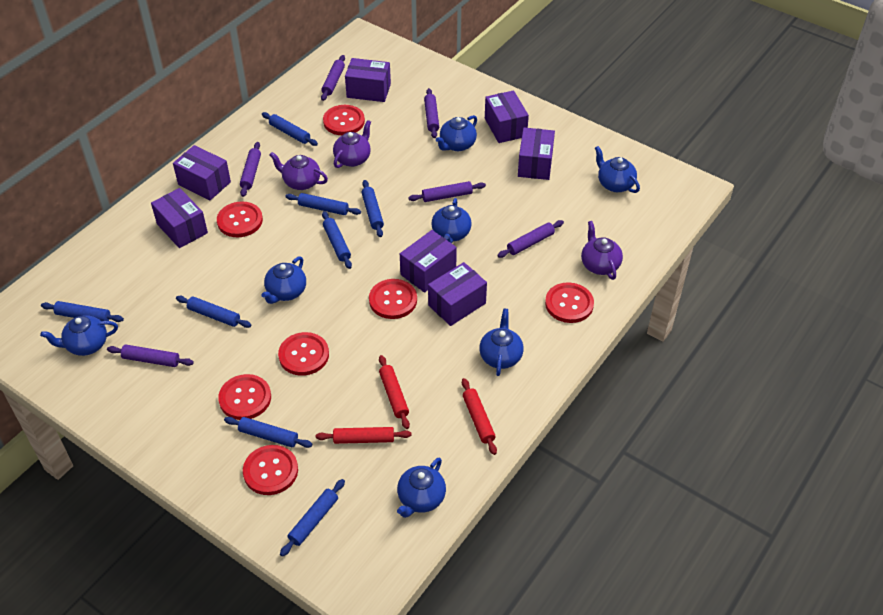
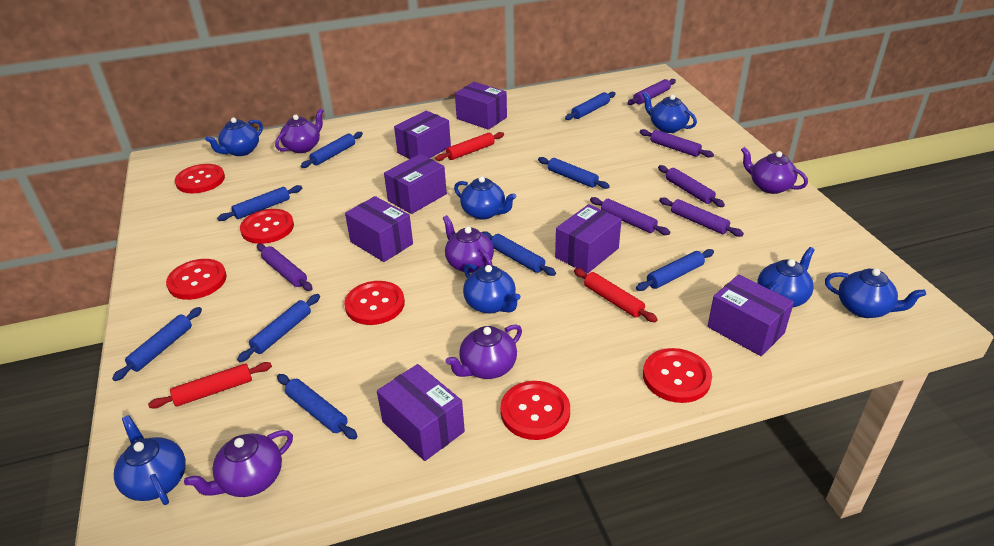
blue rolling pin: 8 -> 9
purple teapot: 3 -> 5
red button: 7 -> 6

